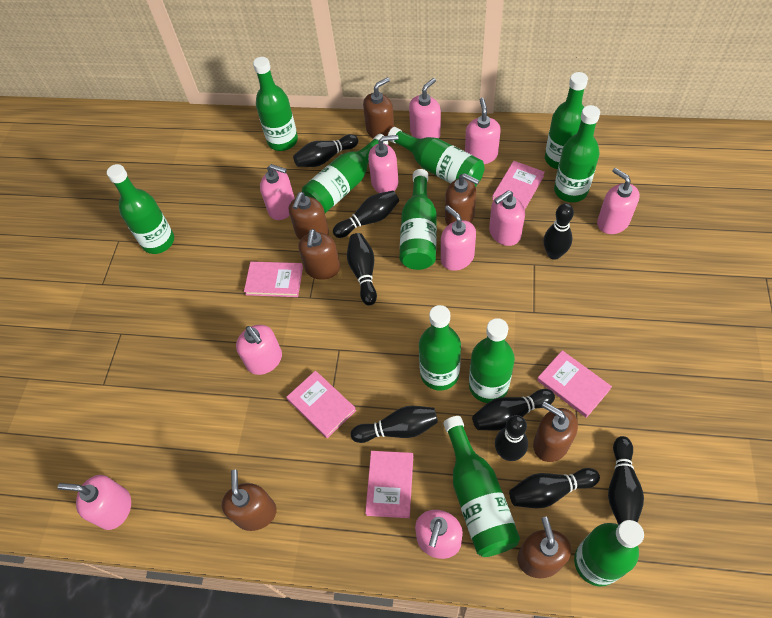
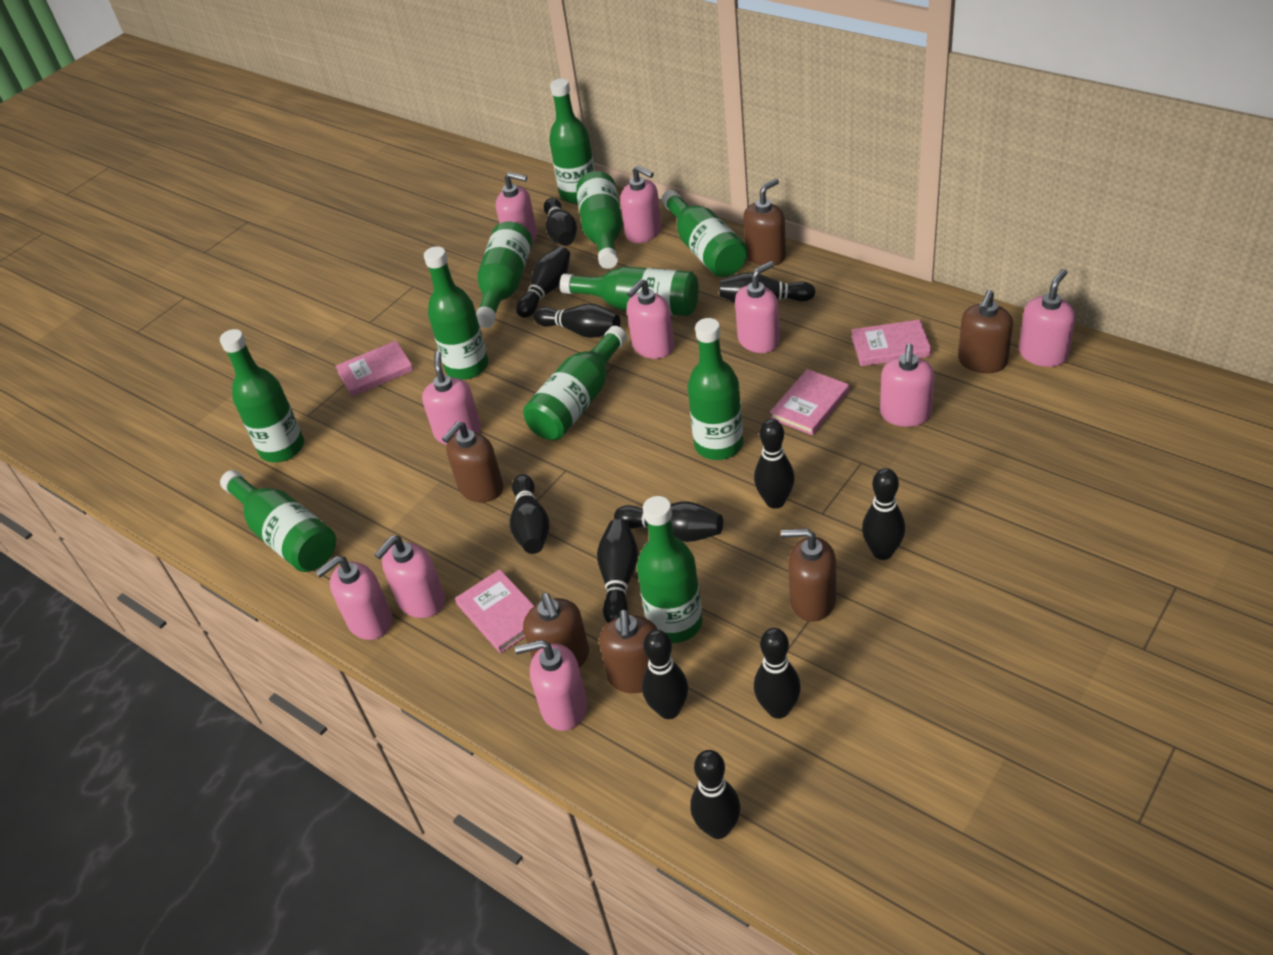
black bowling pin: 9 -> 12
brown soap dispenser: 7 -> 6
pink book: 5 -> 4

